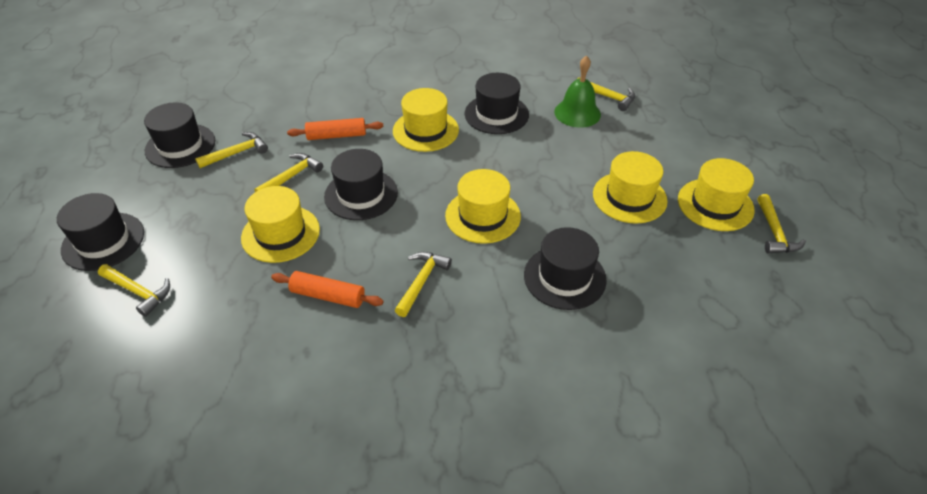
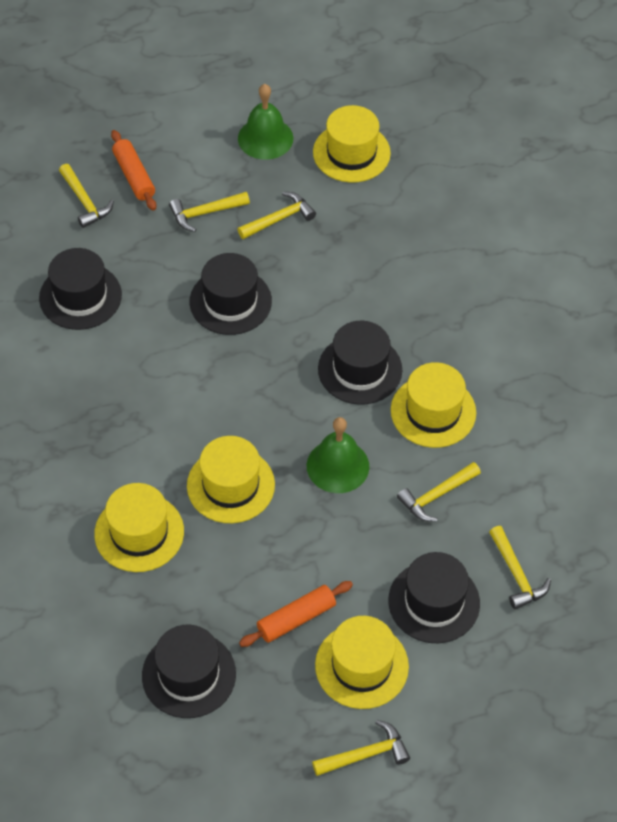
green bell: 1 -> 2

